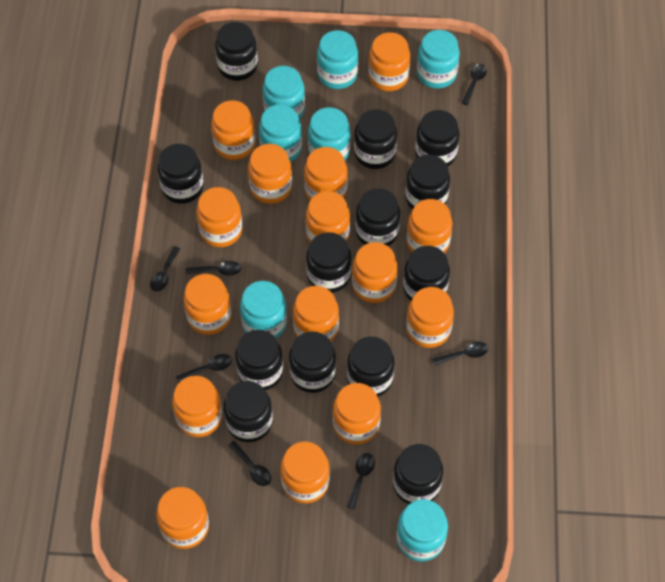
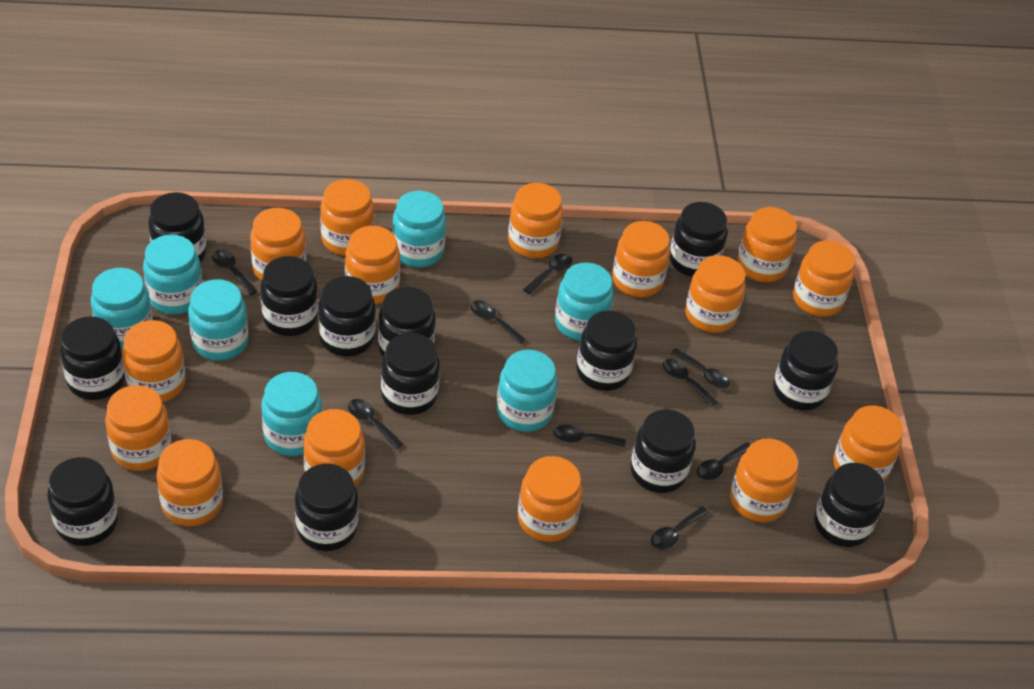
black spoon: 7 -> 9

